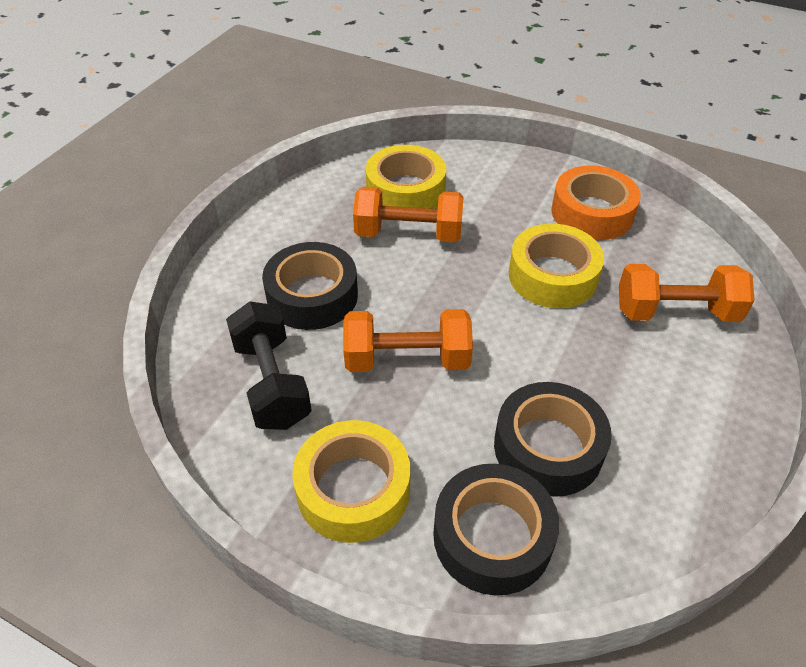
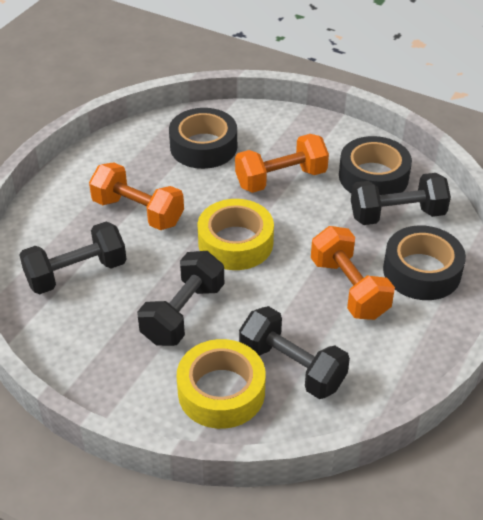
black dumbbell: 1 -> 4
orange tape: 1 -> 0
yellow tape: 3 -> 2

